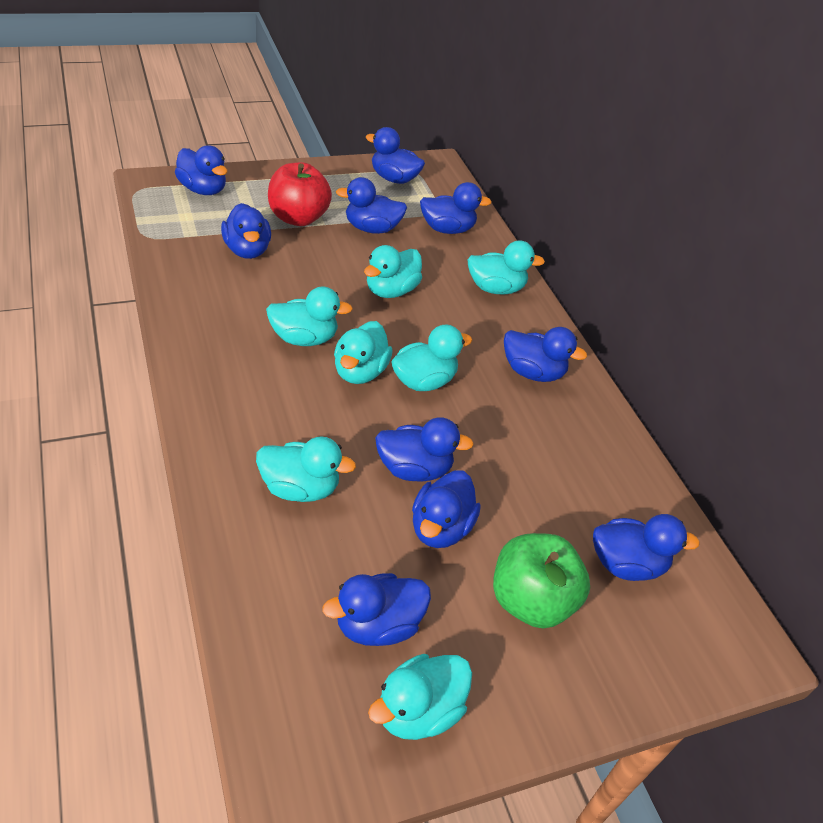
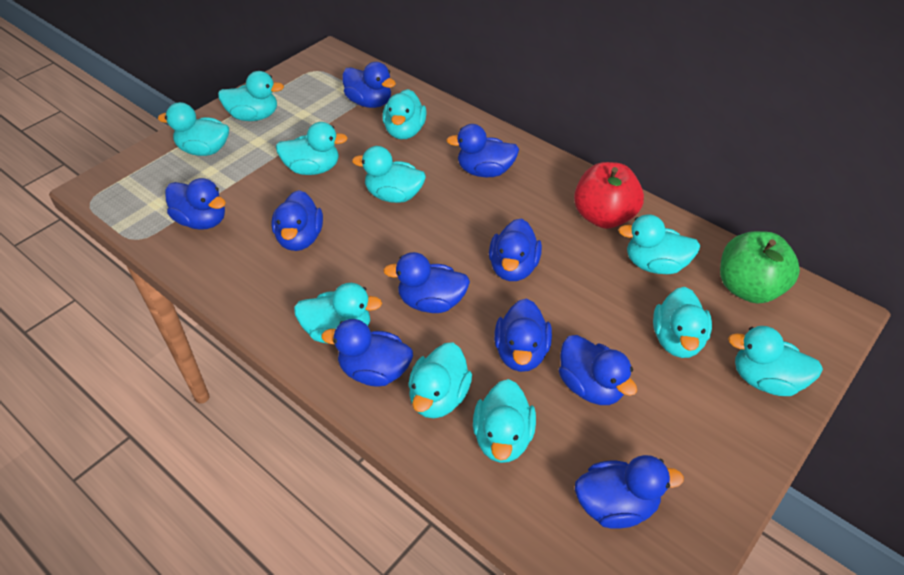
turquoise duck: 7 -> 11

